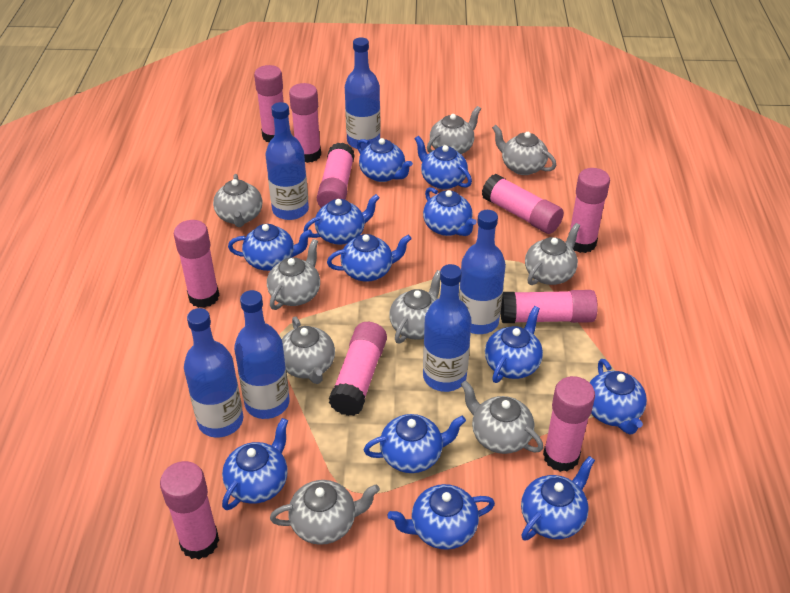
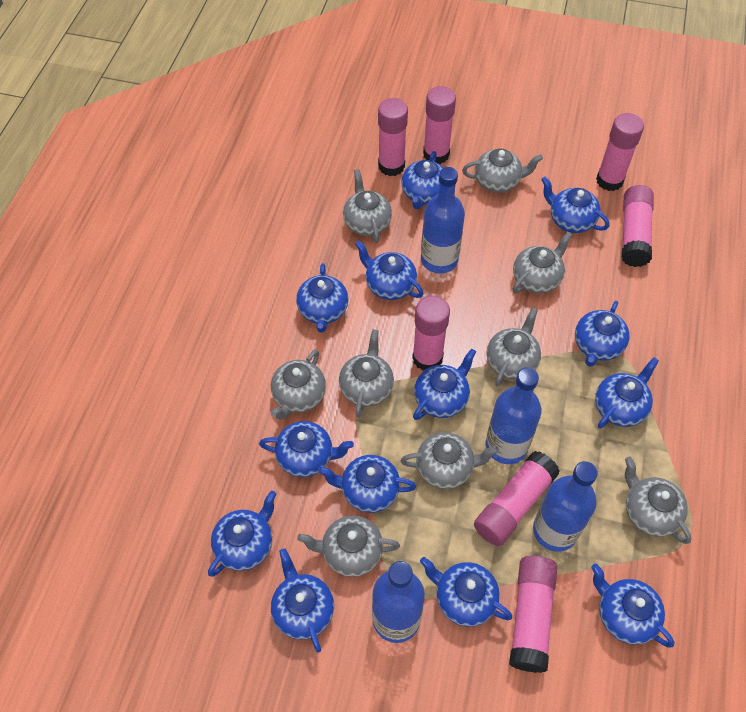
blue bottle: 6 -> 4
blue teapot: 12 -> 13
pink glue stick: 10 -> 7

